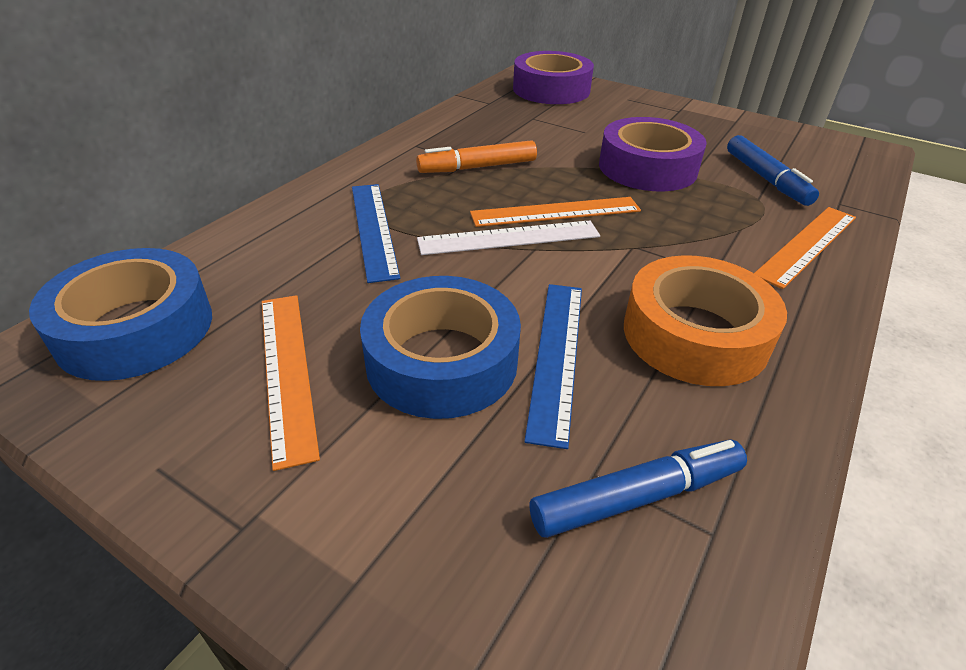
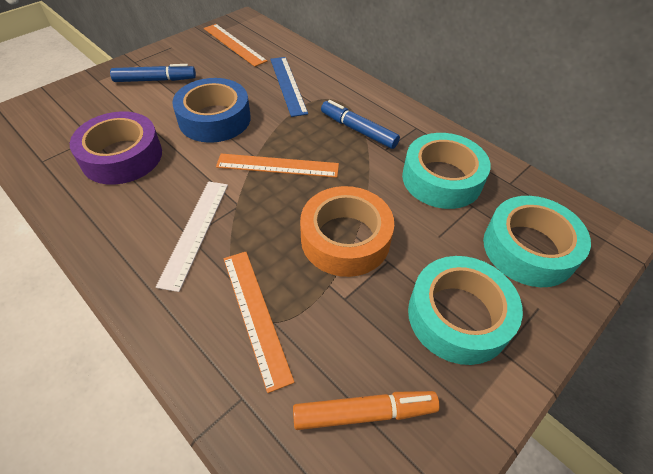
blue ruler: 2 -> 1
blue tape: 2 -> 1
purple tape: 2 -> 1
turquoise tape: 0 -> 3

